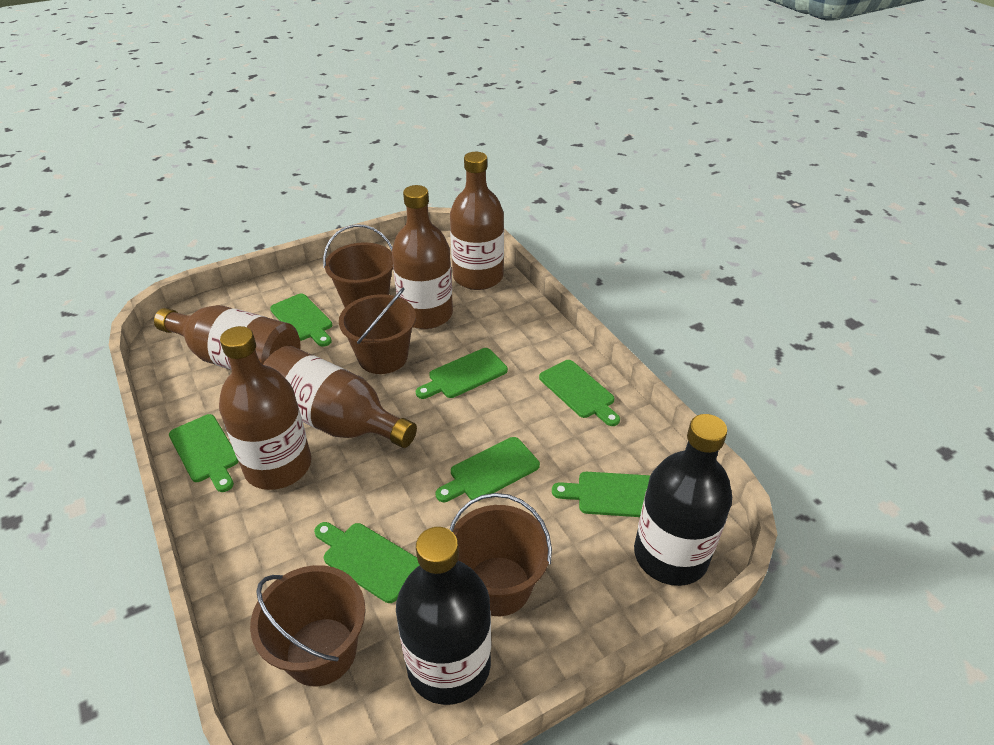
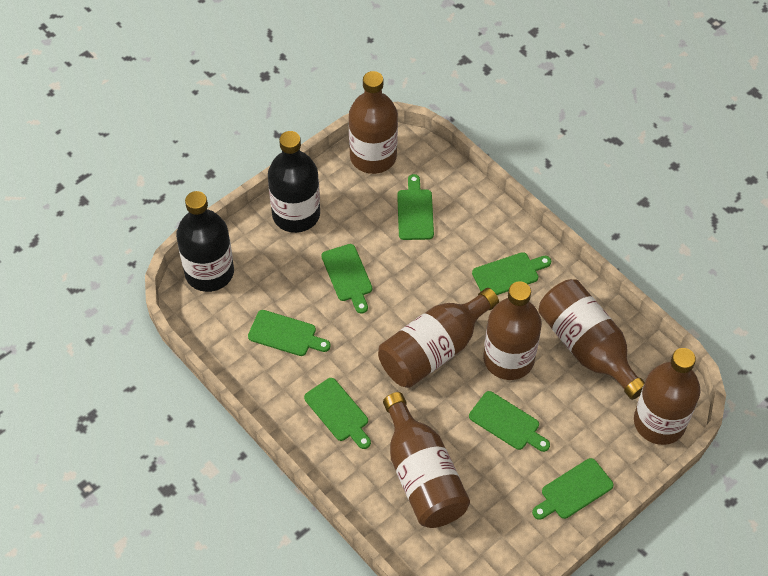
brown bottle: 5 -> 6
brown bucket: 4 -> 0

